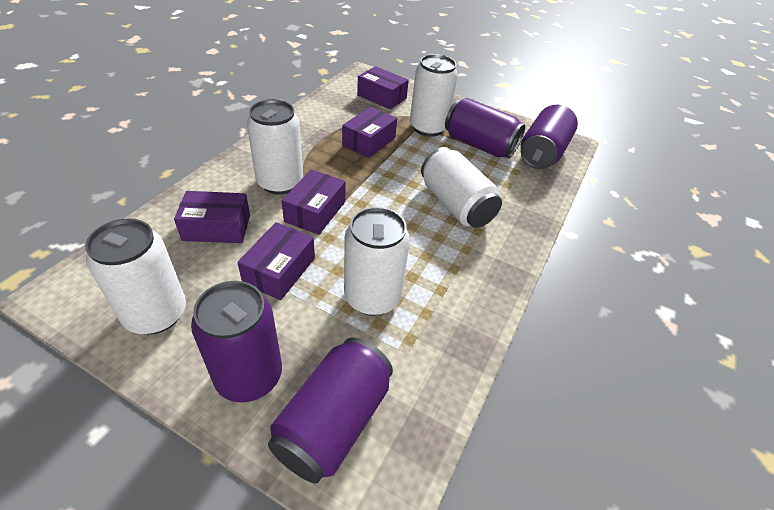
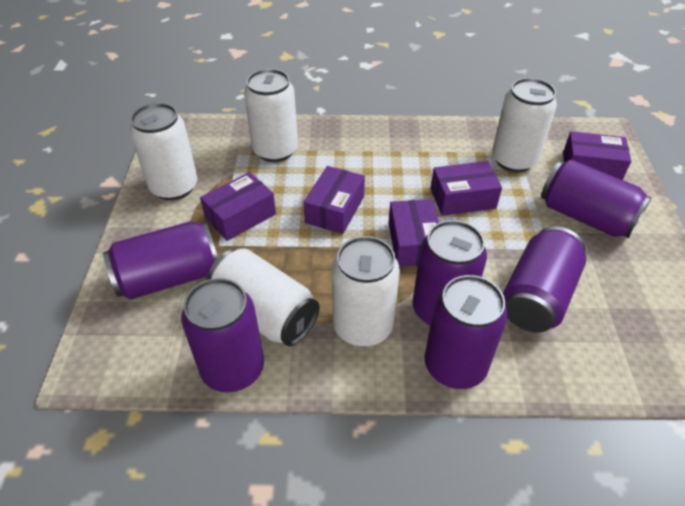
purple can: 4 -> 6

